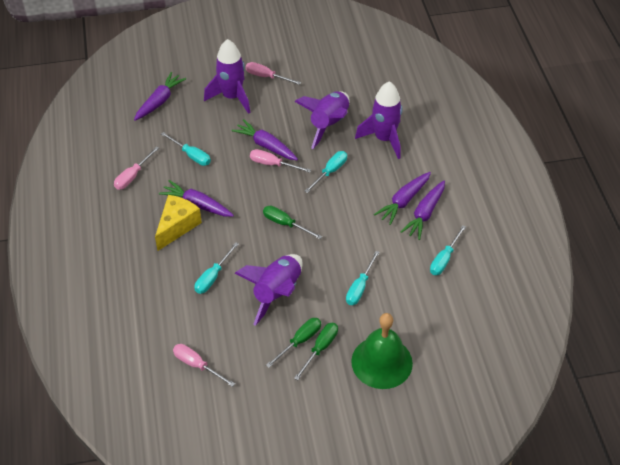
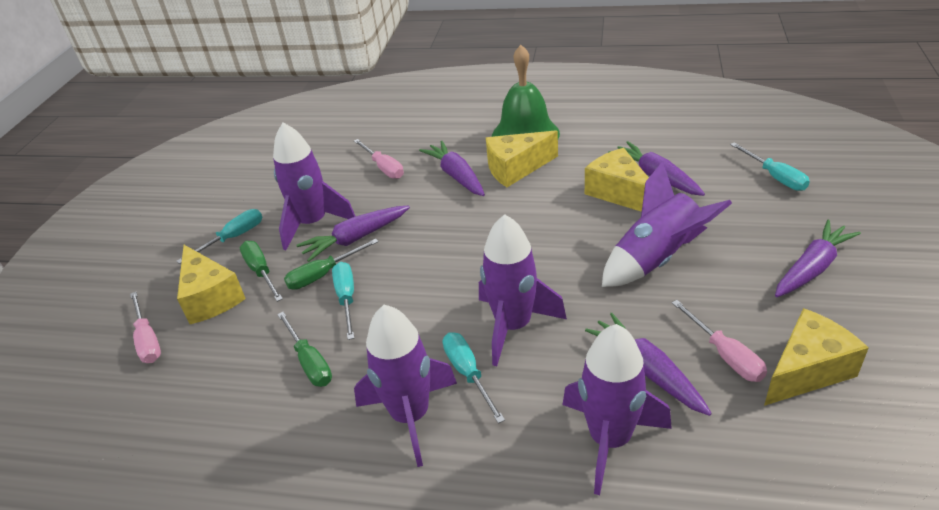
pink screwdriver: 4 -> 3
purple rocket: 4 -> 5
turquoise screwdriver: 5 -> 4
yellow cheese: 1 -> 4

